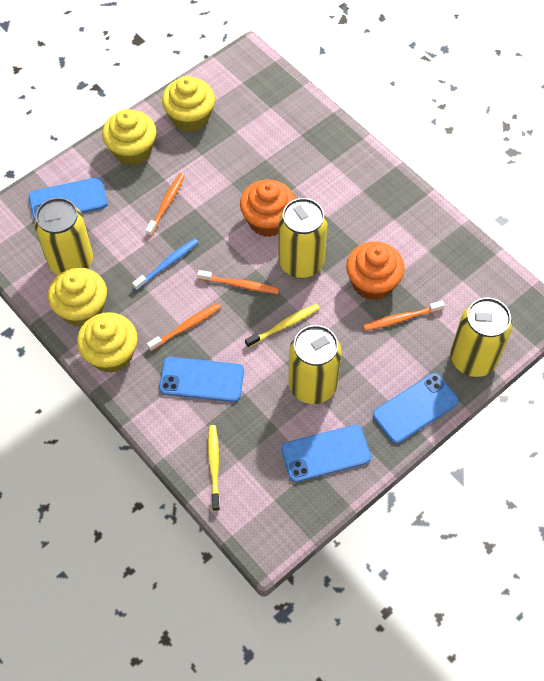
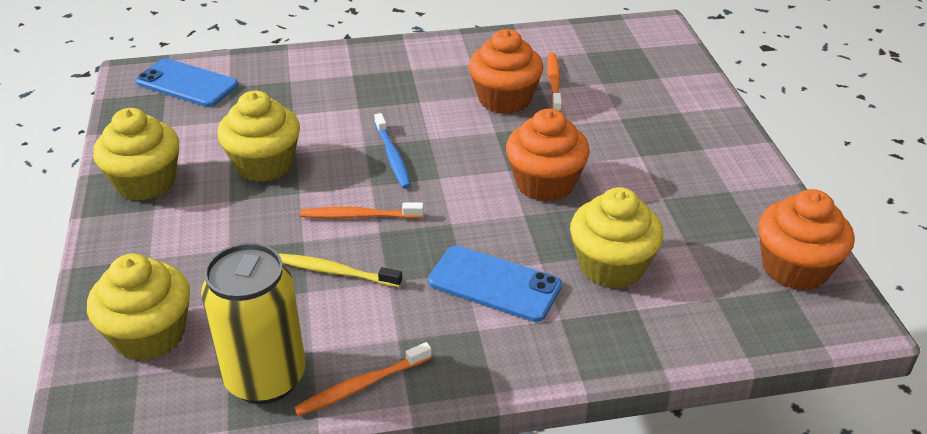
blue phone: 4 -> 2
orange cupcake: 2 -> 3
orange toothbrush: 4 -> 3
yellow can: 4 -> 1
yellow toothbrush: 2 -> 1

